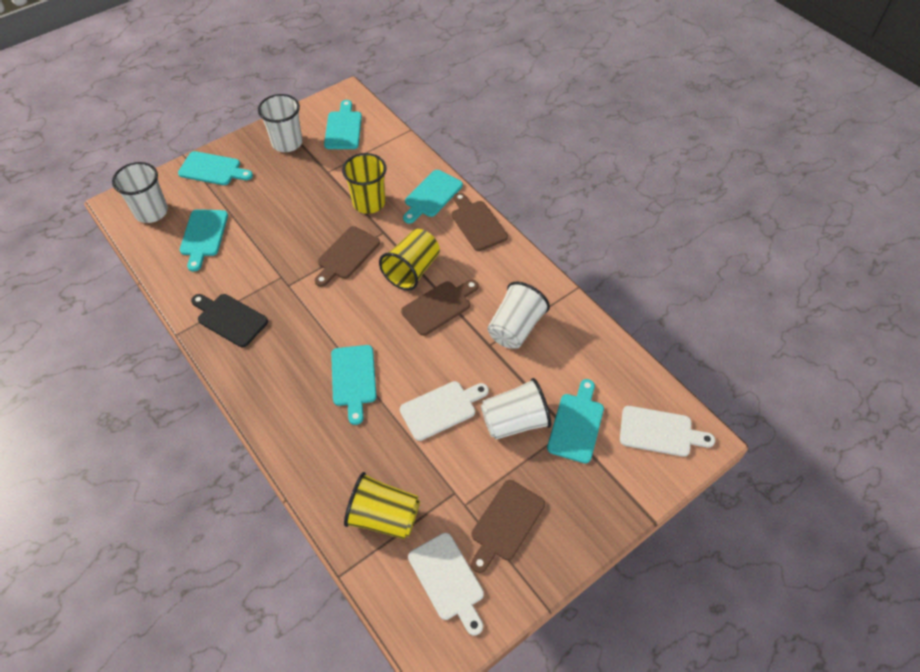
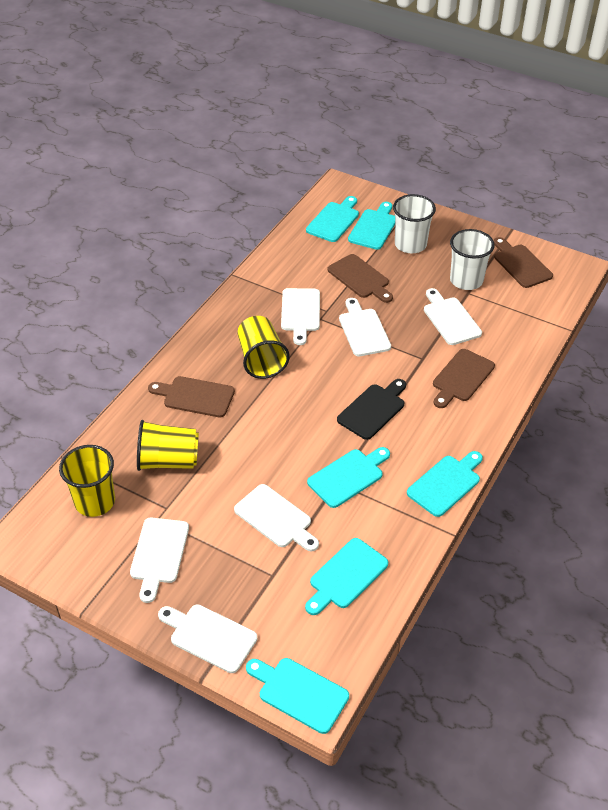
white cup: 4 -> 2
white cutting board: 3 -> 6

